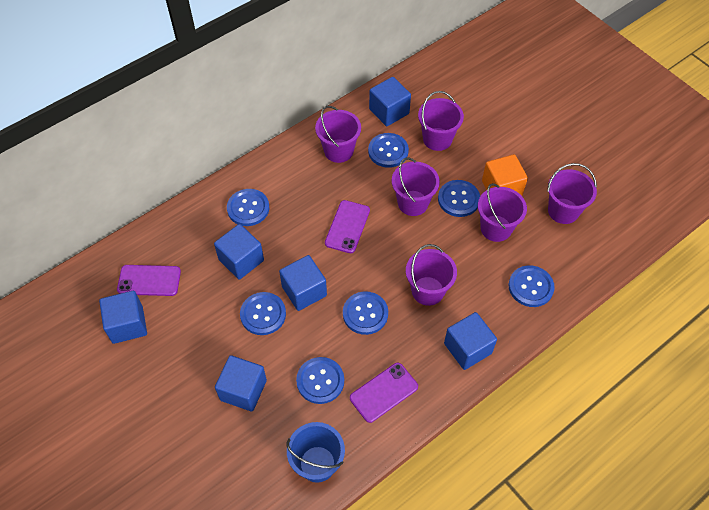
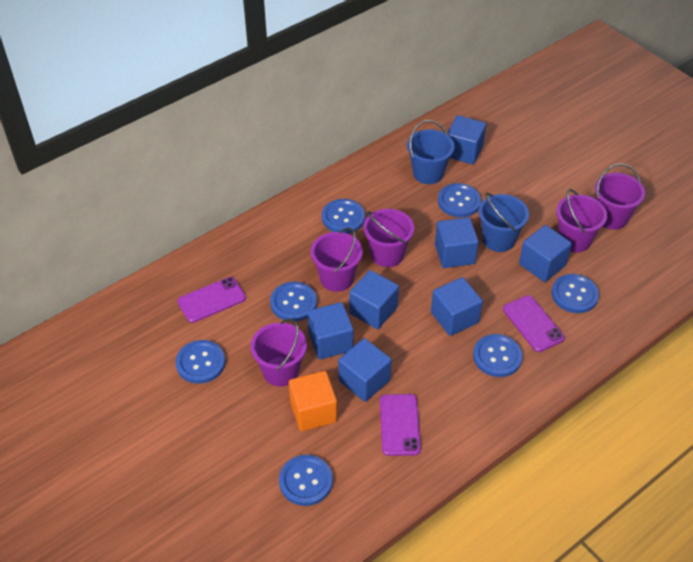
blue bucket: 1 -> 2
blue cube: 6 -> 7
purple bucket: 6 -> 5

